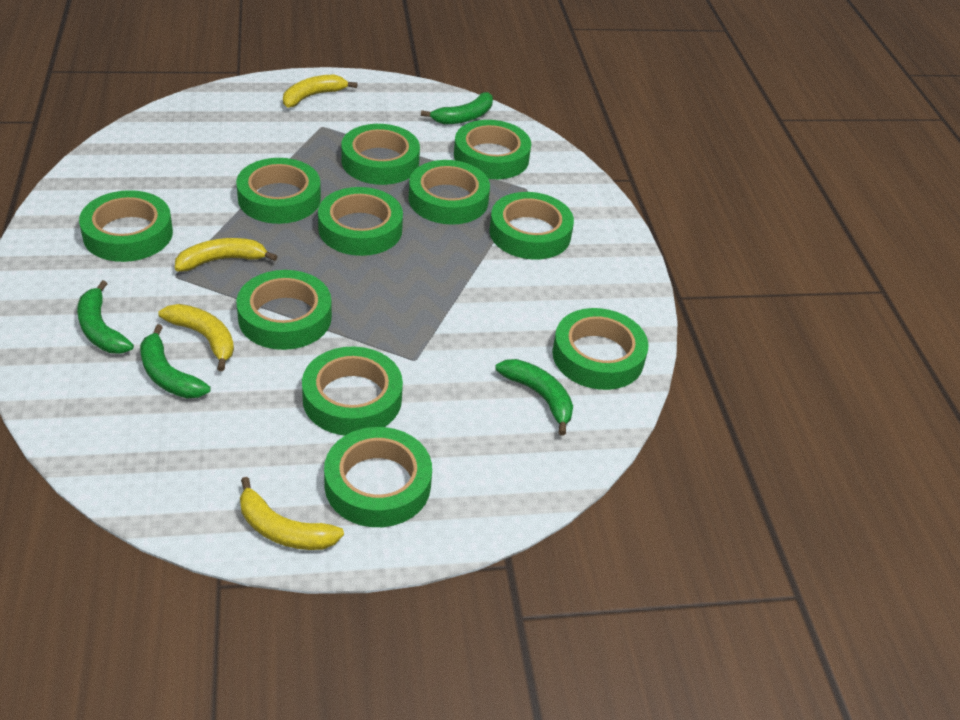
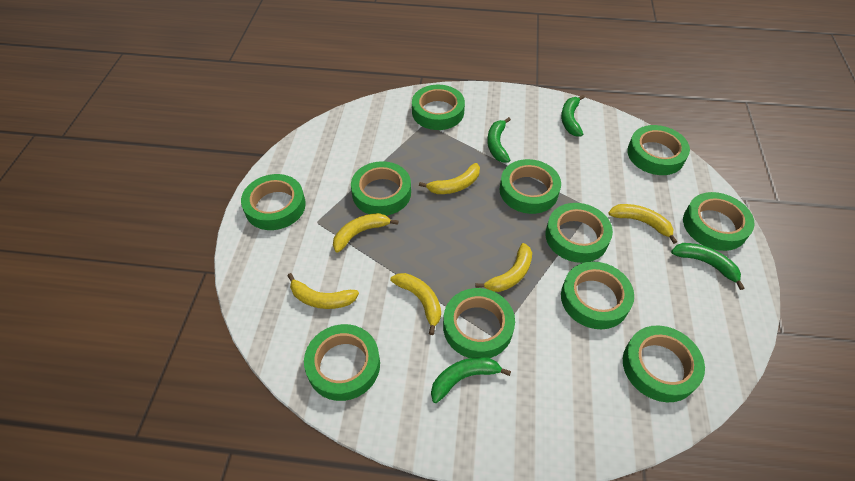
yellow banana: 4 -> 6

